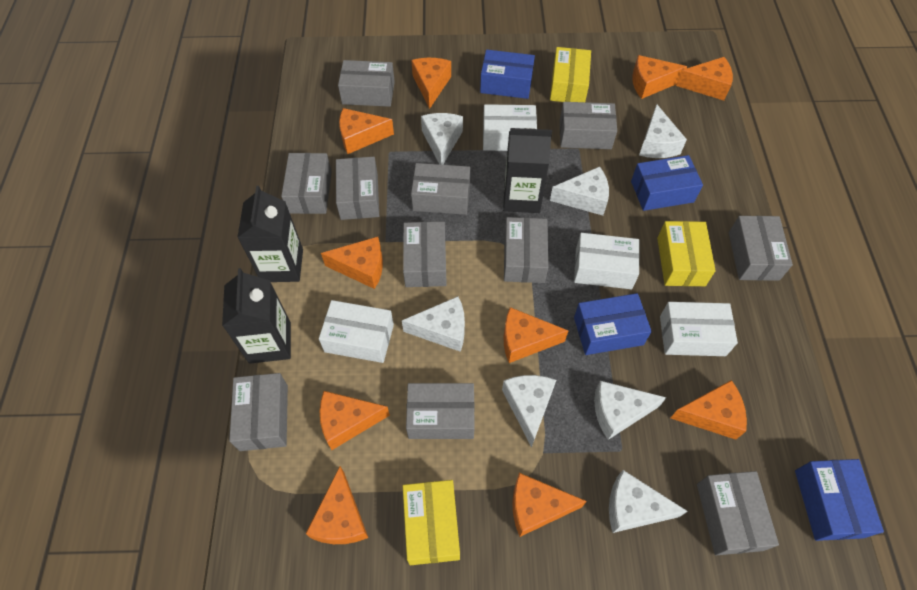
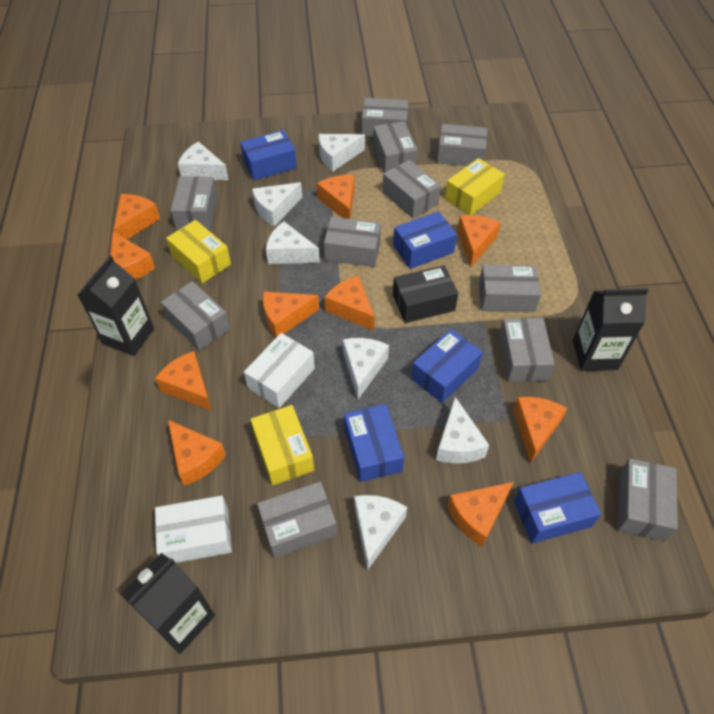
black box: 0 -> 1
blue box: 4 -> 5
white box: 4 -> 2

